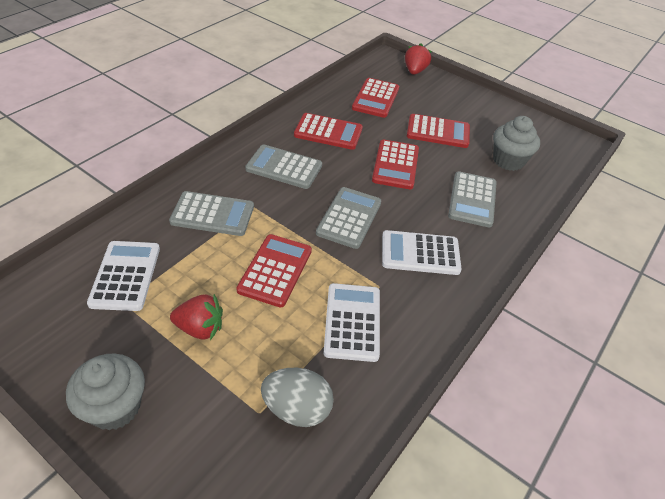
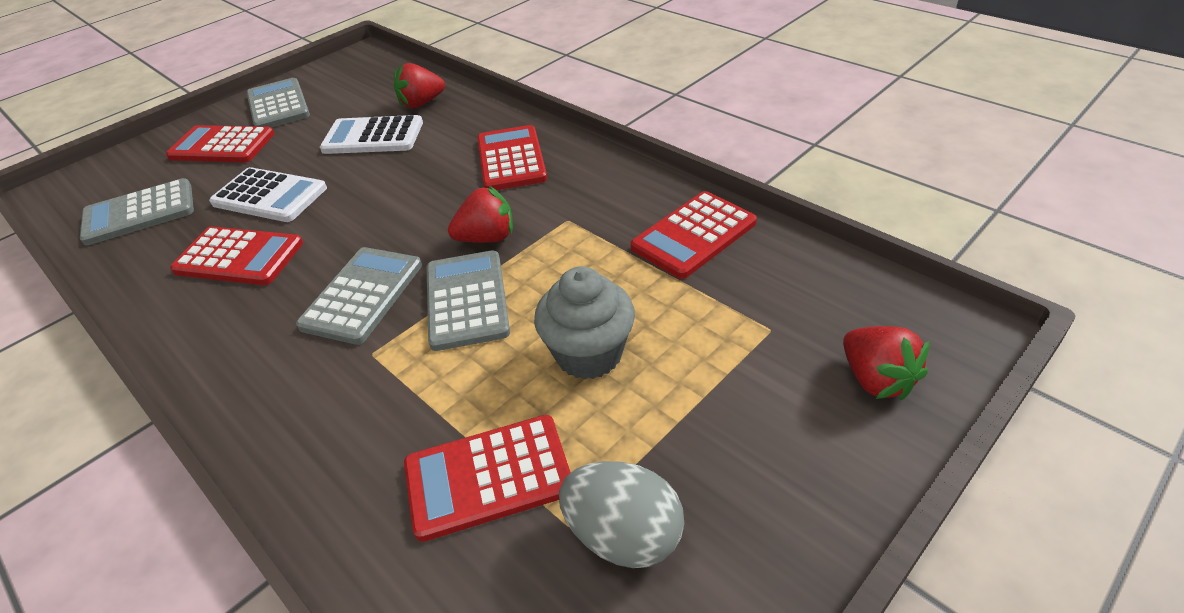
grey cupcake: 2 -> 1
red strawberry: 2 -> 3
white calculator: 3 -> 2

